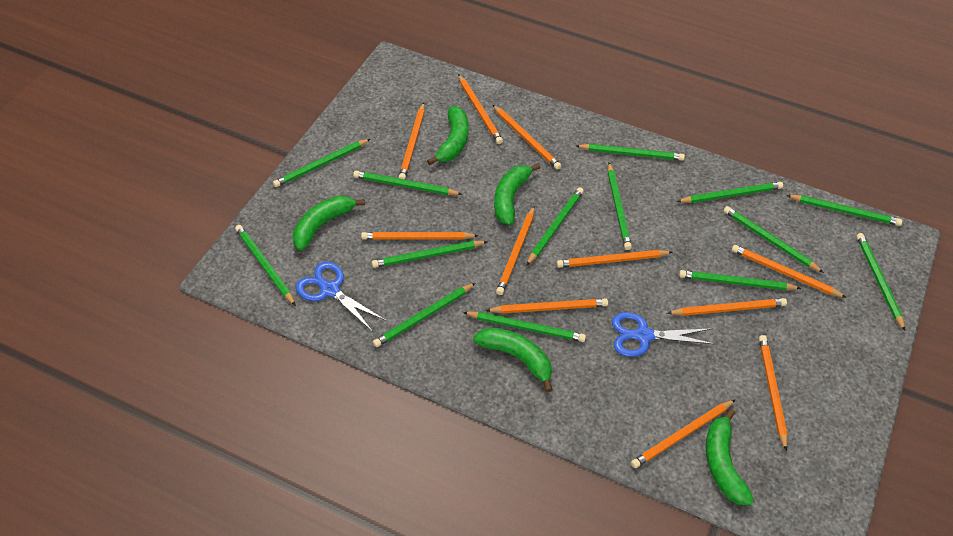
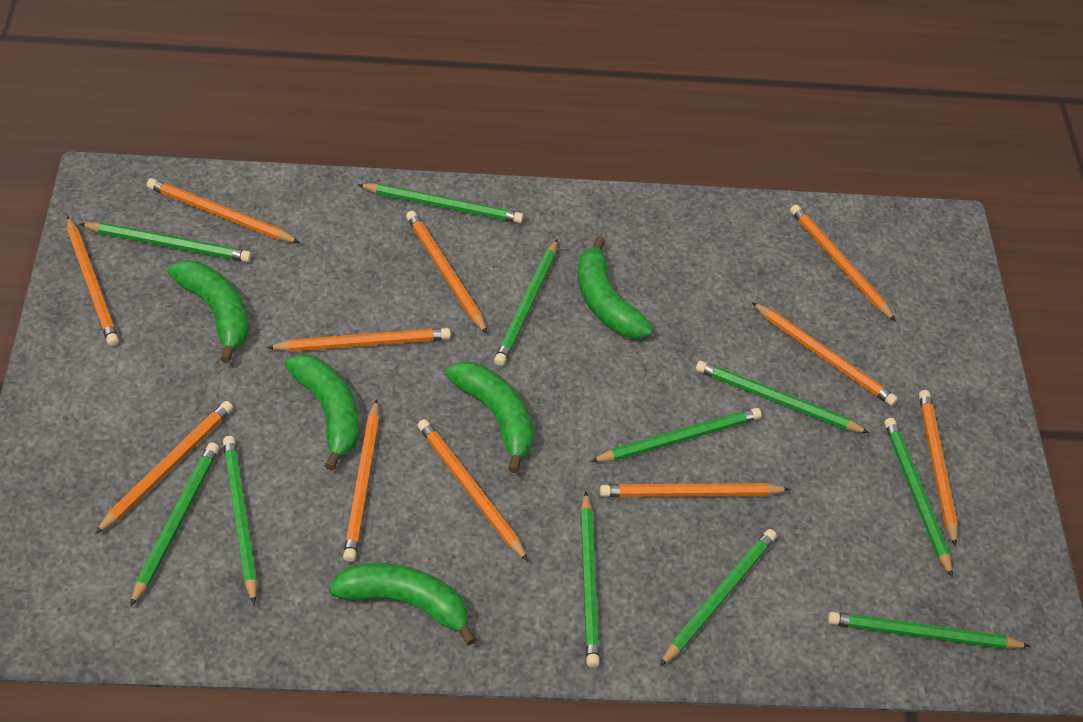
blue scissors: 2 -> 0
green pencil: 14 -> 11

